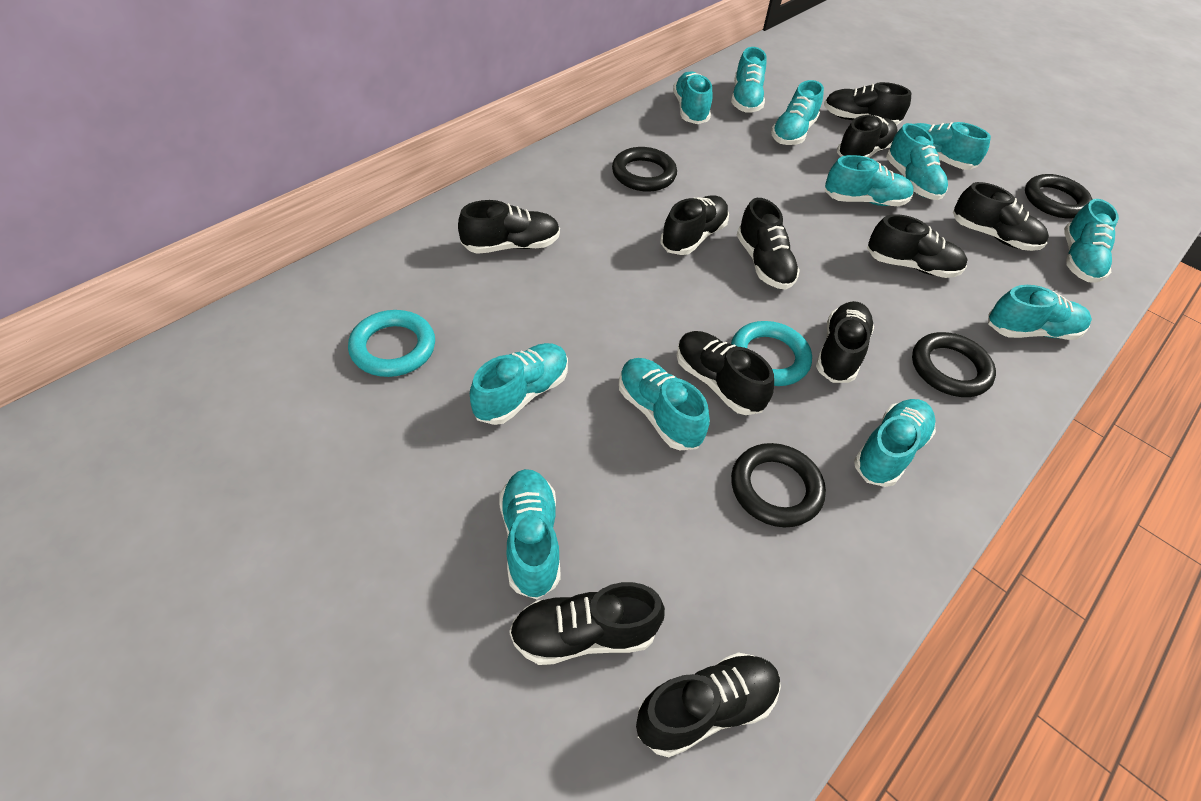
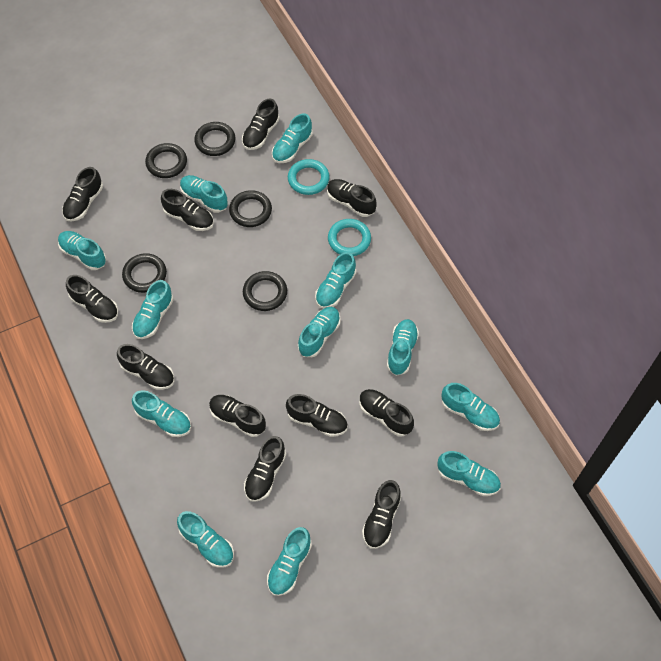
black ring: 4 -> 5

